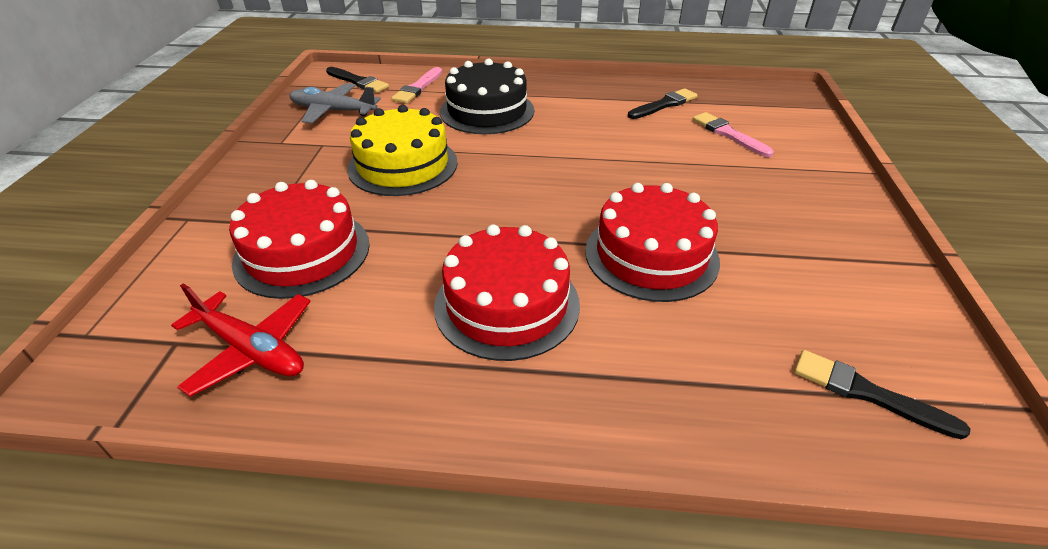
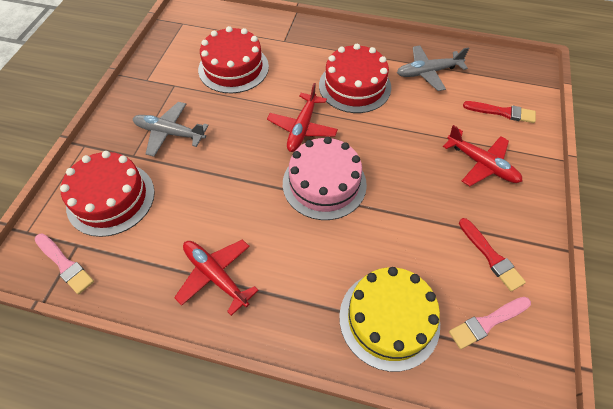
black brush: 3 -> 0
black cake: 1 -> 0
grey plane: 1 -> 2
pink cake: 0 -> 1
red brush: 0 -> 2
red plane: 1 -> 3

